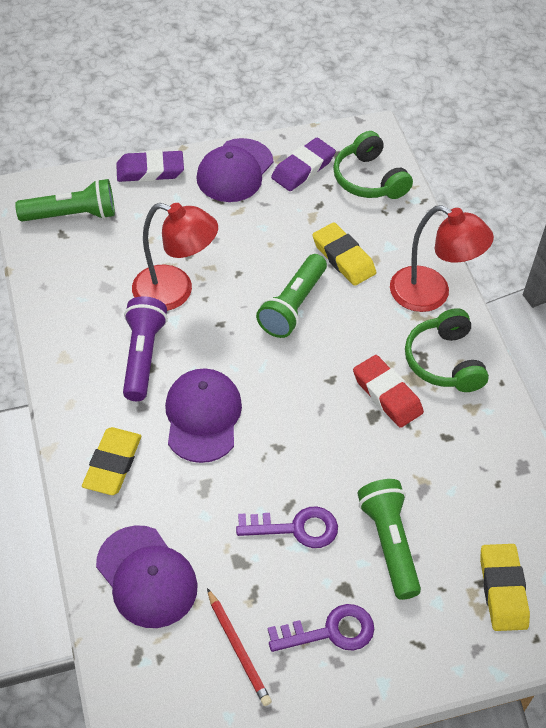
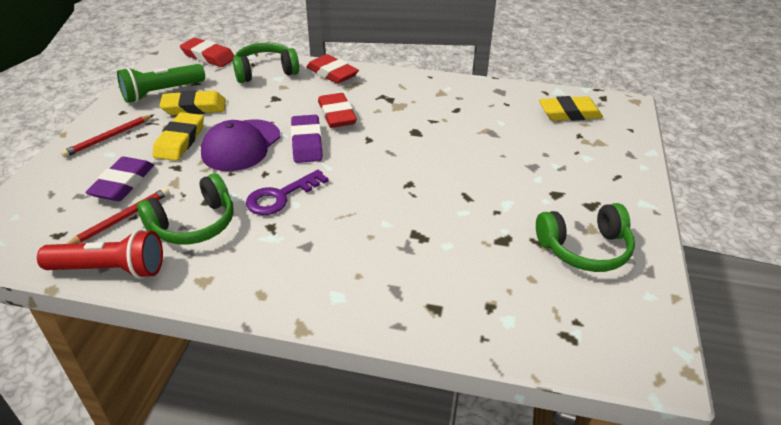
green flashlight: 3 -> 1
green headphones: 2 -> 3
purple cap: 3 -> 1
purple flashlight: 1 -> 0
purple key: 2 -> 1
red eraser: 1 -> 3
red flashlight: 0 -> 1
red lamp: 2 -> 0
red pencil: 1 -> 2

